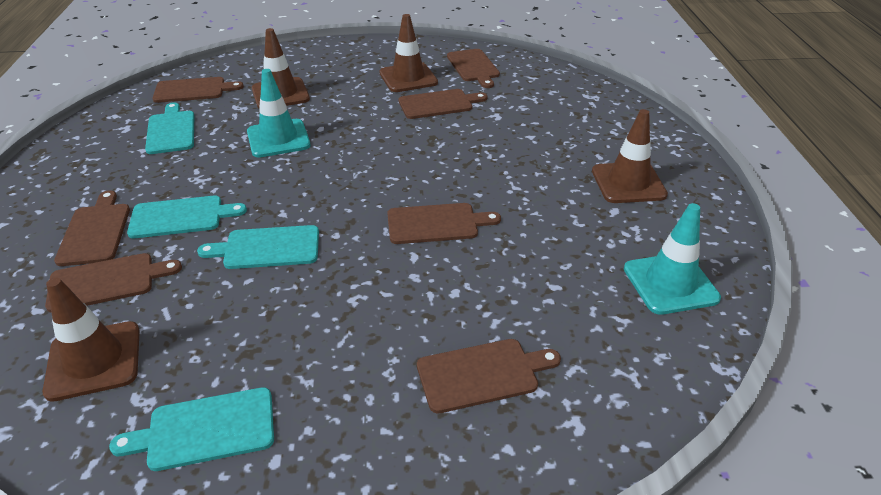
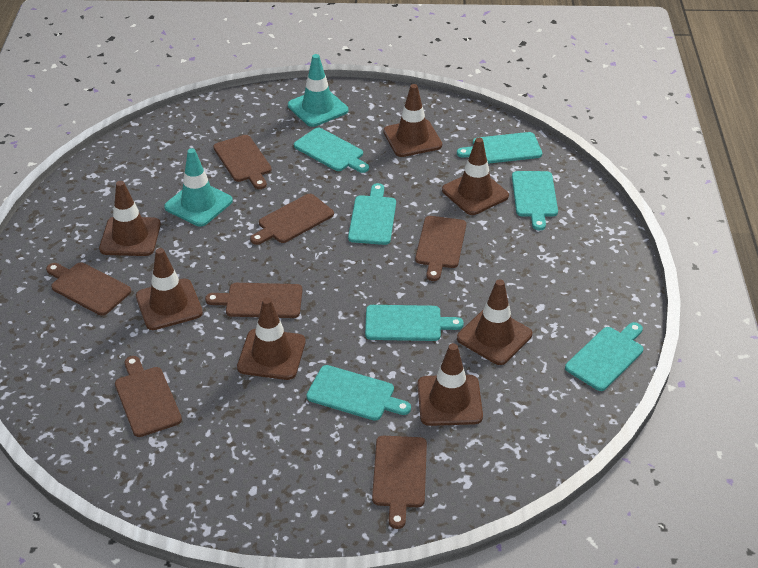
brown traffic cone: 4 -> 7
turquoise cutting board: 4 -> 7

